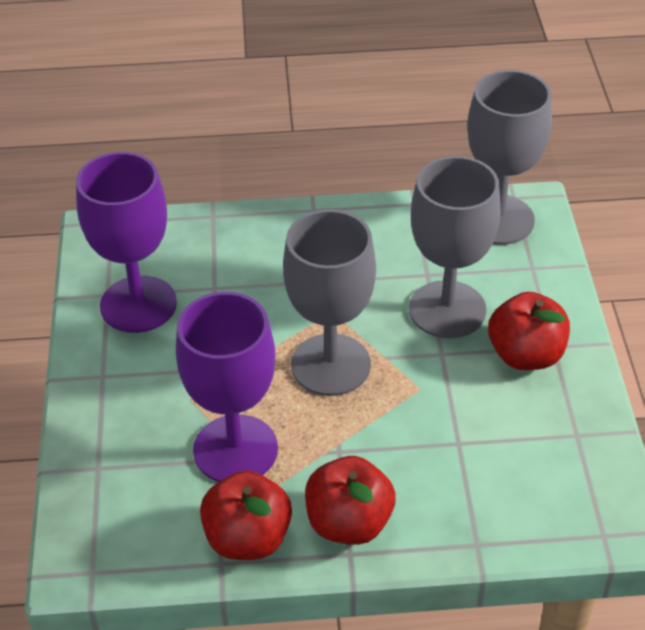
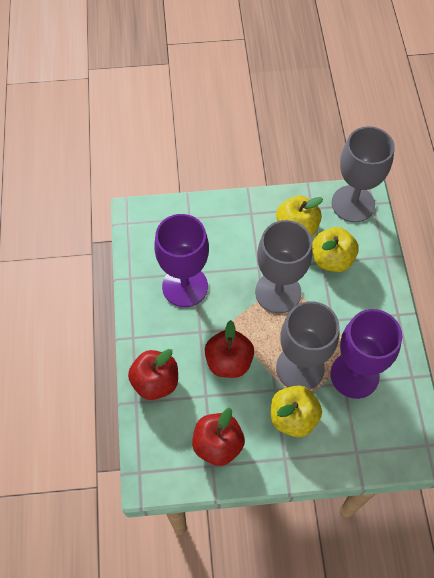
yellow apple: 0 -> 3

